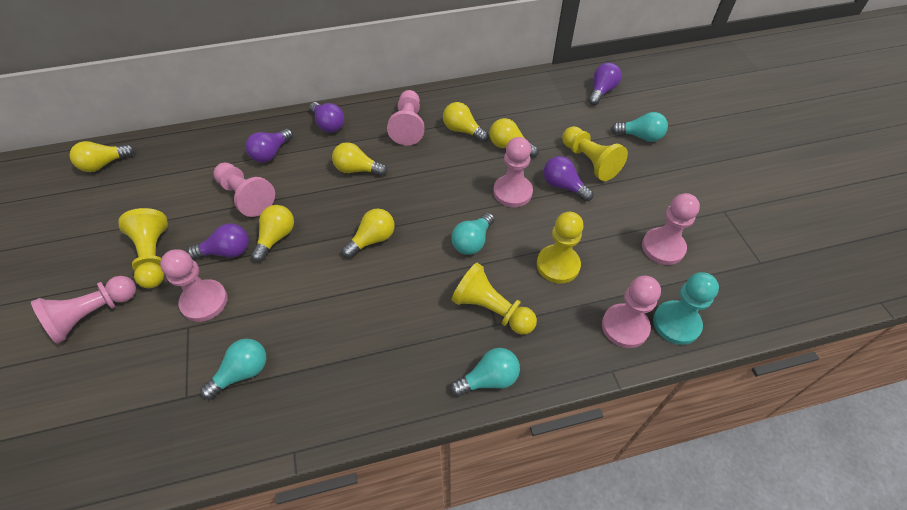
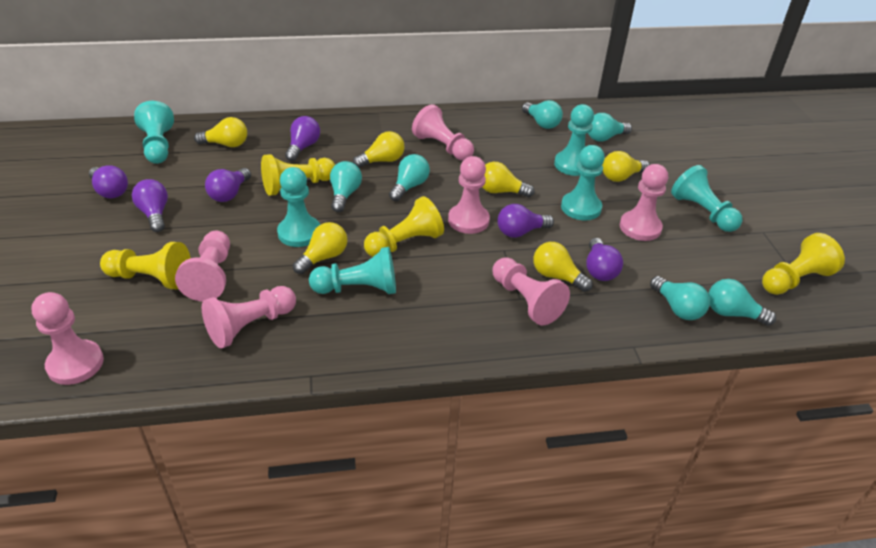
purple light bulb: 5 -> 6
turquoise light bulb: 4 -> 6
turquoise pawn: 1 -> 6

